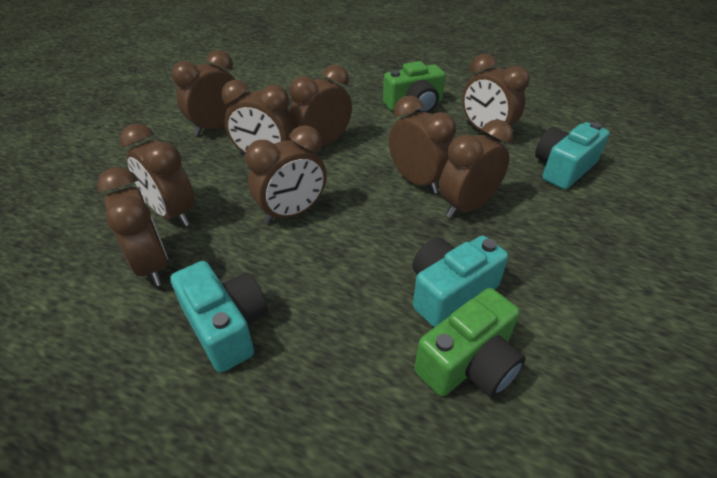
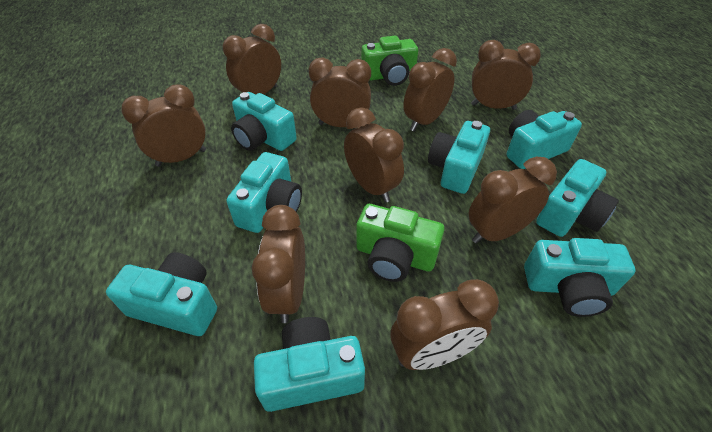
turquoise camera: 3 -> 8

